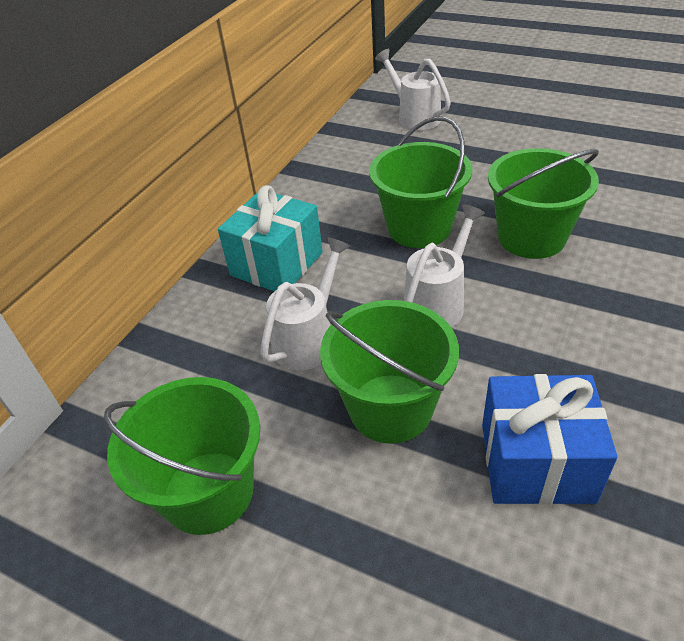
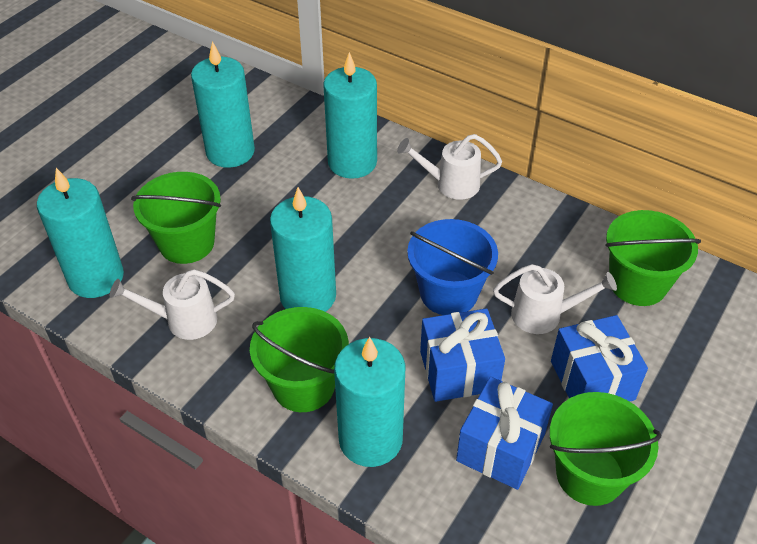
blue bucket: 0 -> 1
blue gift: 1 -> 3
turquoise candle: 0 -> 5
turquoise gift: 1 -> 0

